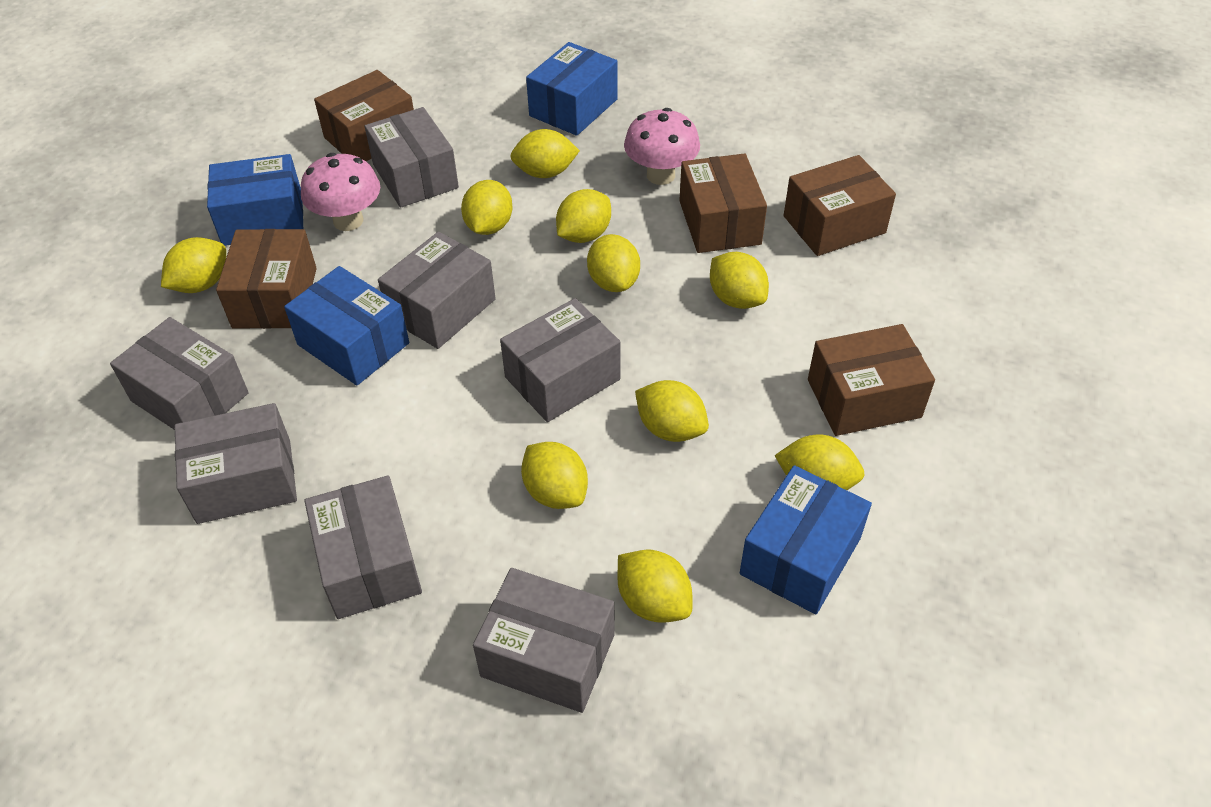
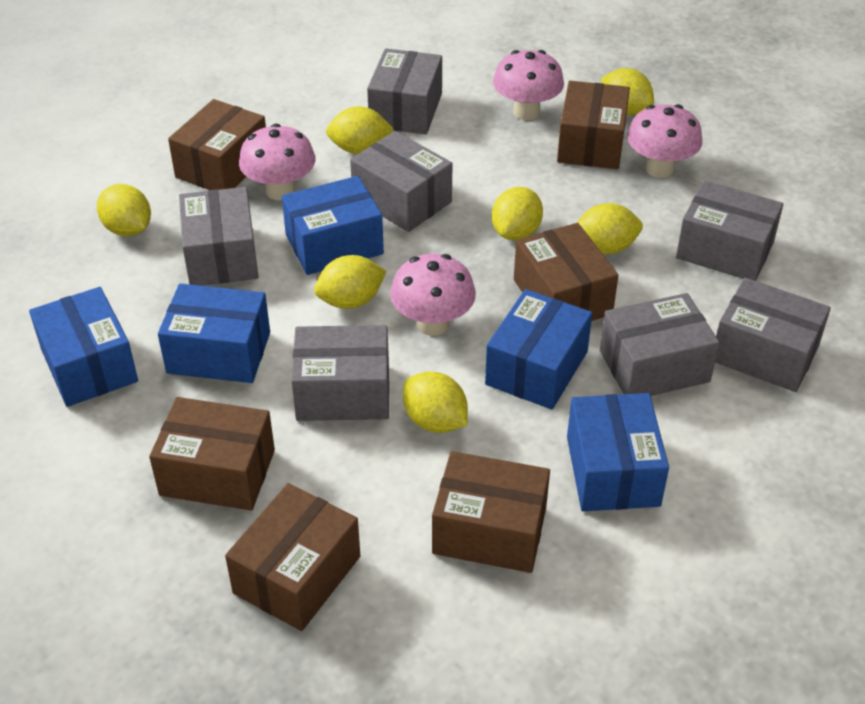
blue box: 4 -> 5
brown box: 5 -> 6
pink mushroom: 2 -> 4
yellow lemon: 10 -> 7

